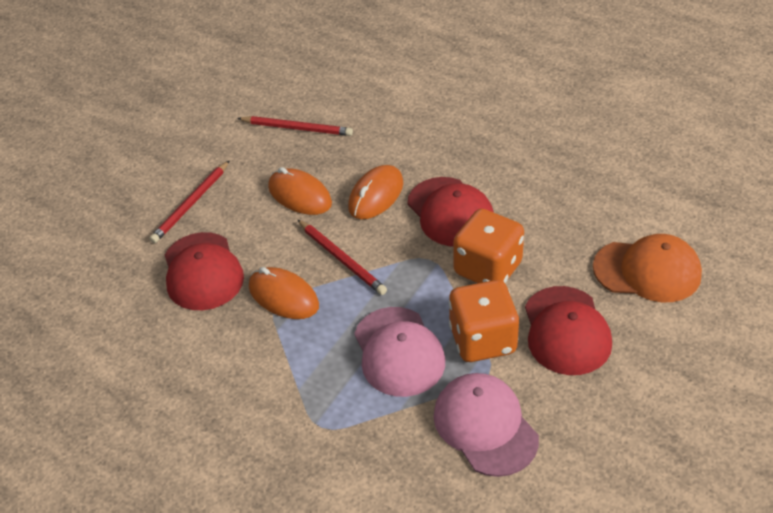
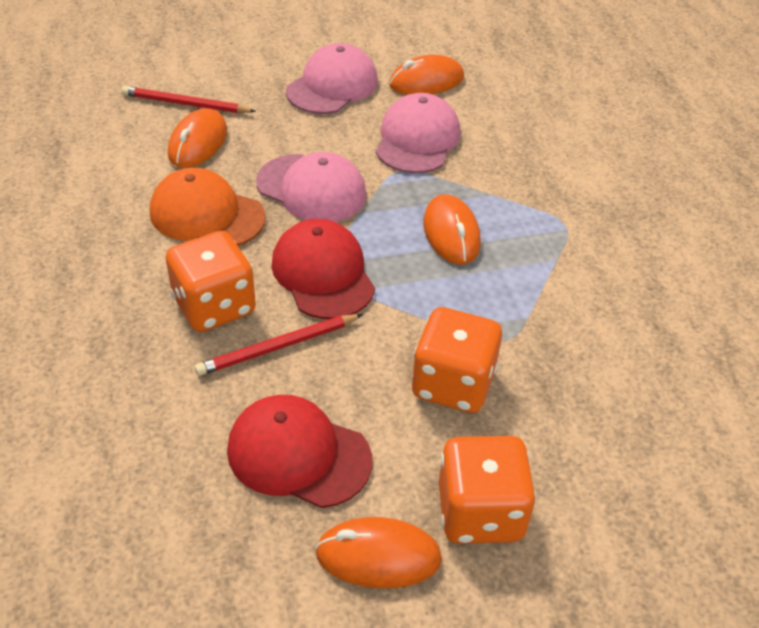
orange dice: 2 -> 3
orange mouse: 3 -> 4
pink cap: 2 -> 3
red cap: 3 -> 2
red pencil: 3 -> 2

